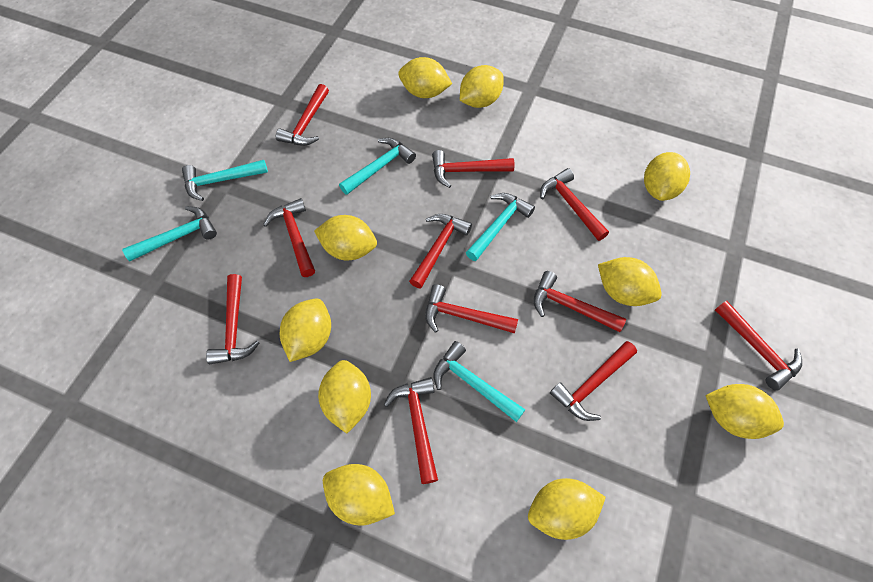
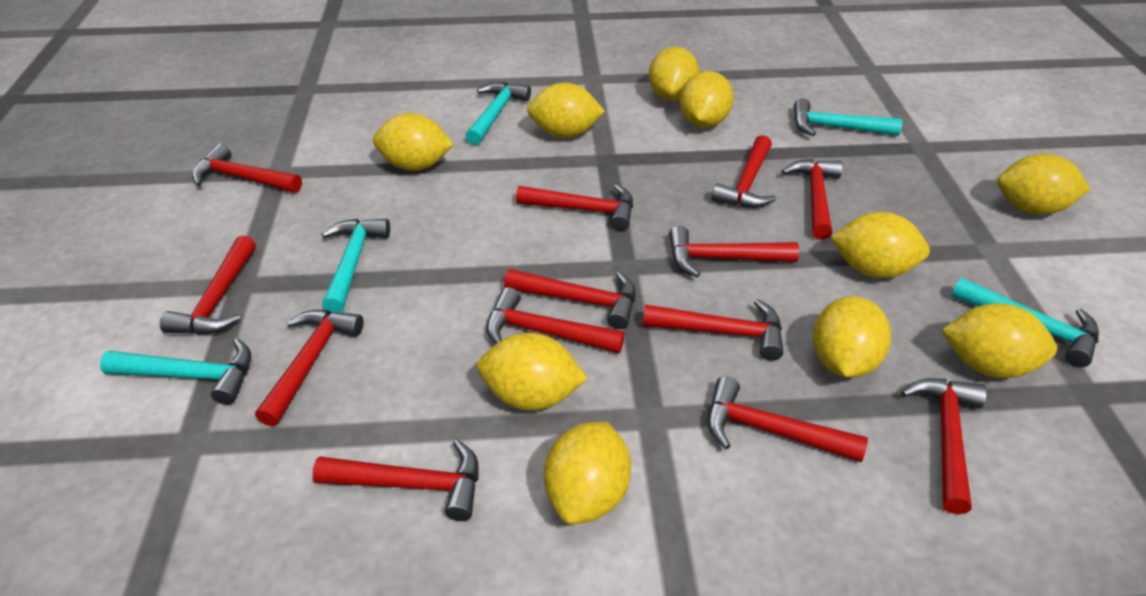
red hammer: 11 -> 13

